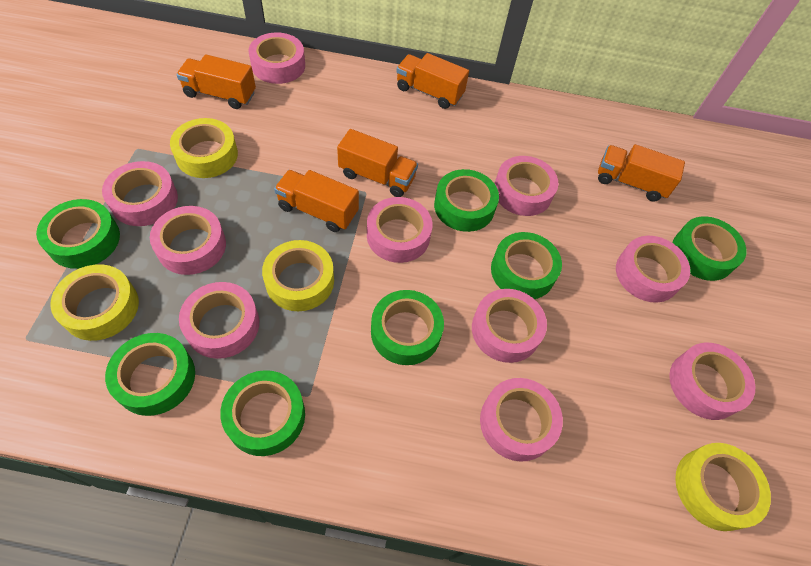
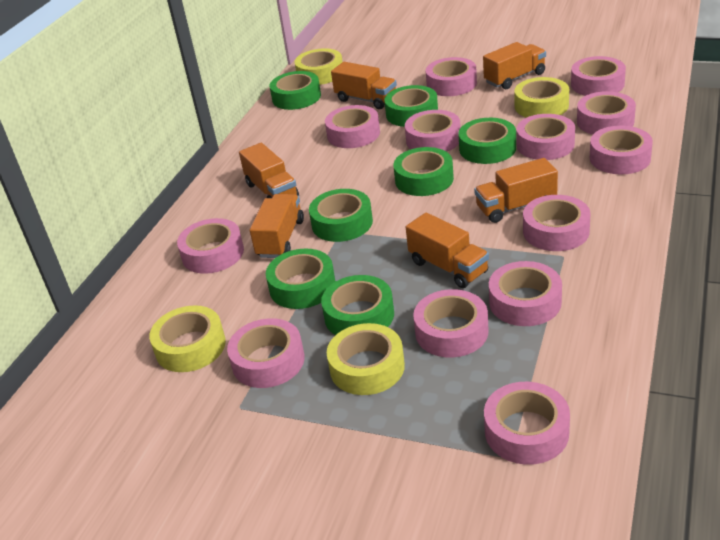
orange truck: 5 -> 6
pink tape: 10 -> 13

